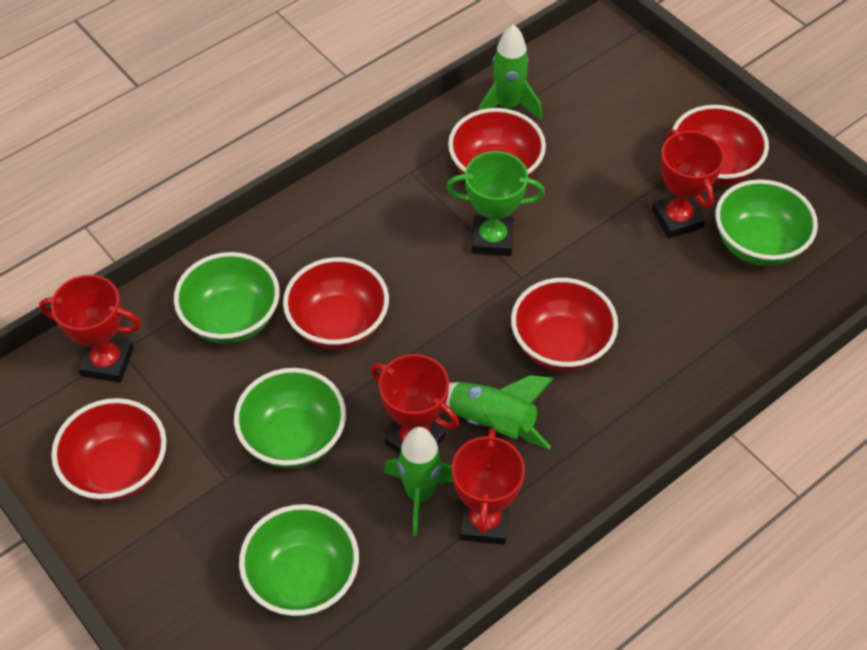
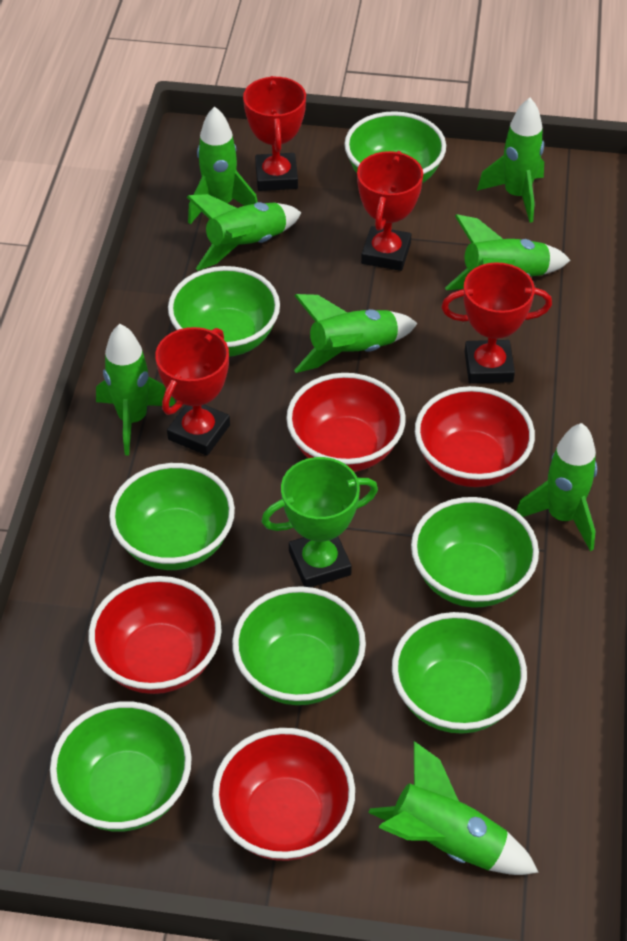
green bowl: 4 -> 7
green rocket: 3 -> 8
red bowl: 5 -> 4

